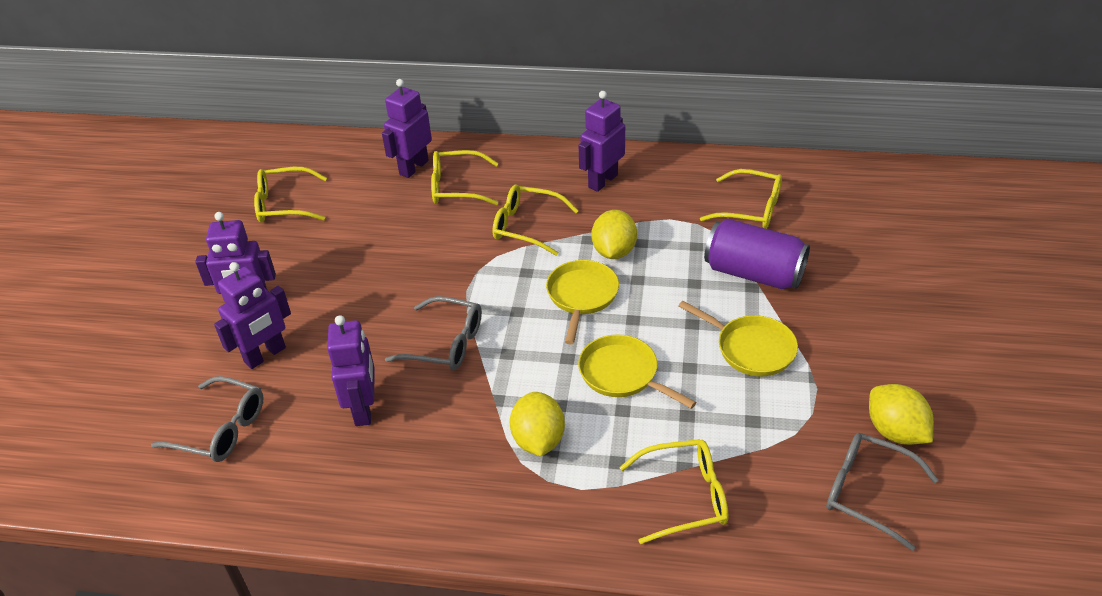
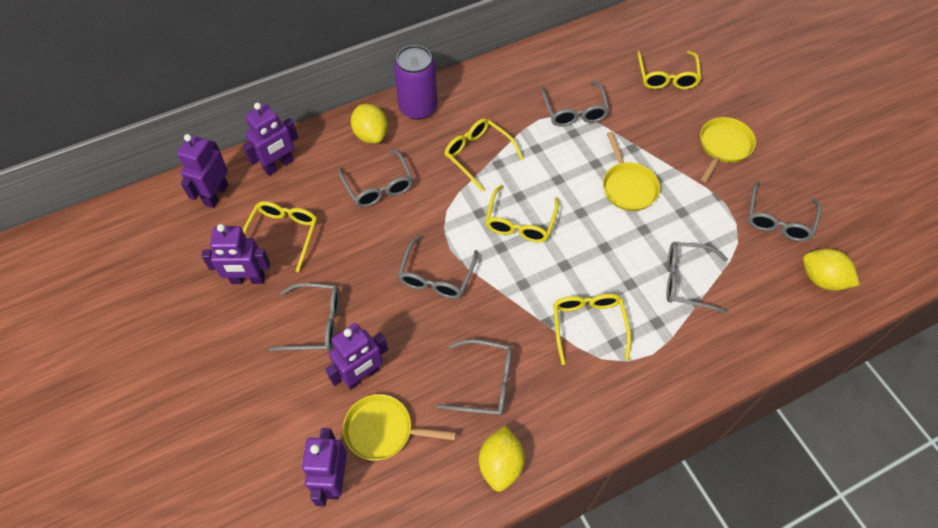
grey glasses: 3 -> 7

